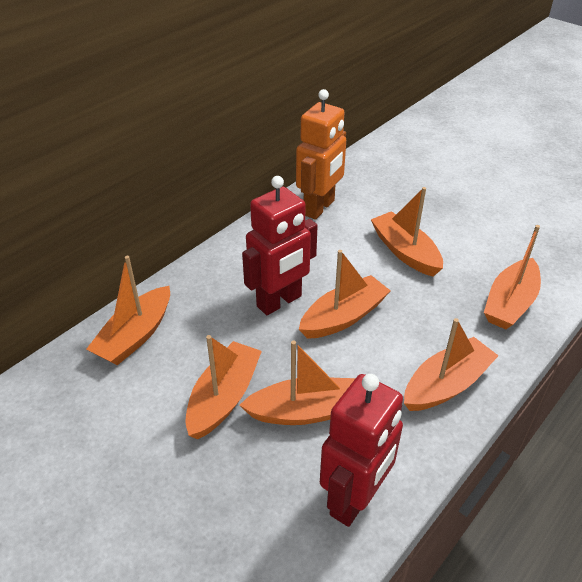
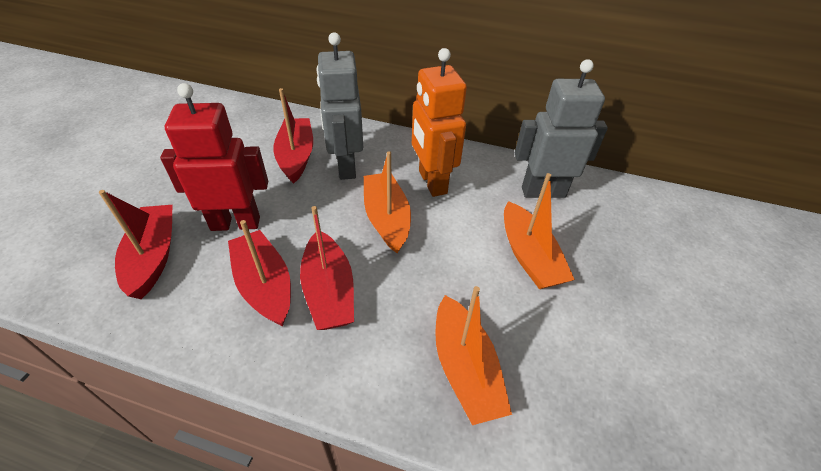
grey robot: 0 -> 2
orange boat: 7 -> 3
red boat: 0 -> 4
red robot: 2 -> 1

